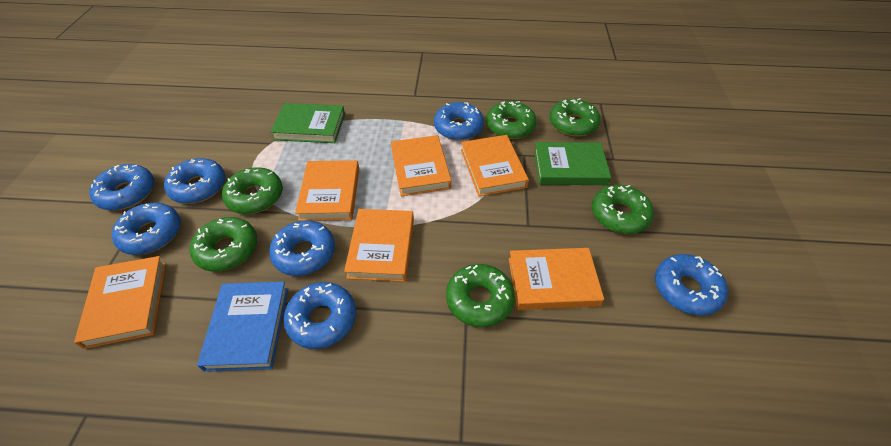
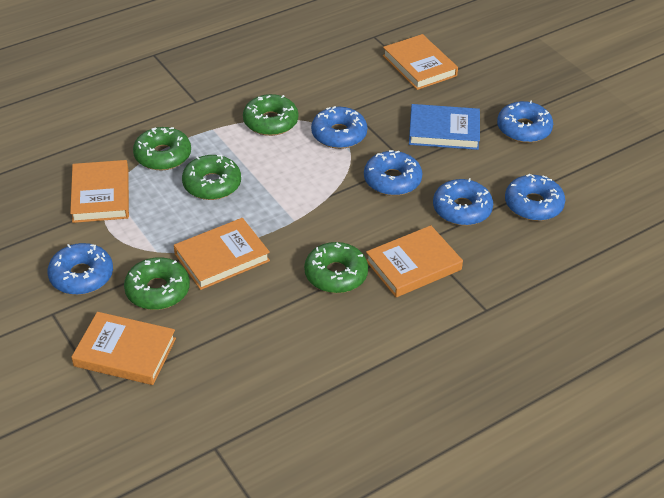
blue donut: 7 -> 6
green book: 2 -> 0
green donut: 6 -> 5
orange book: 6 -> 5

